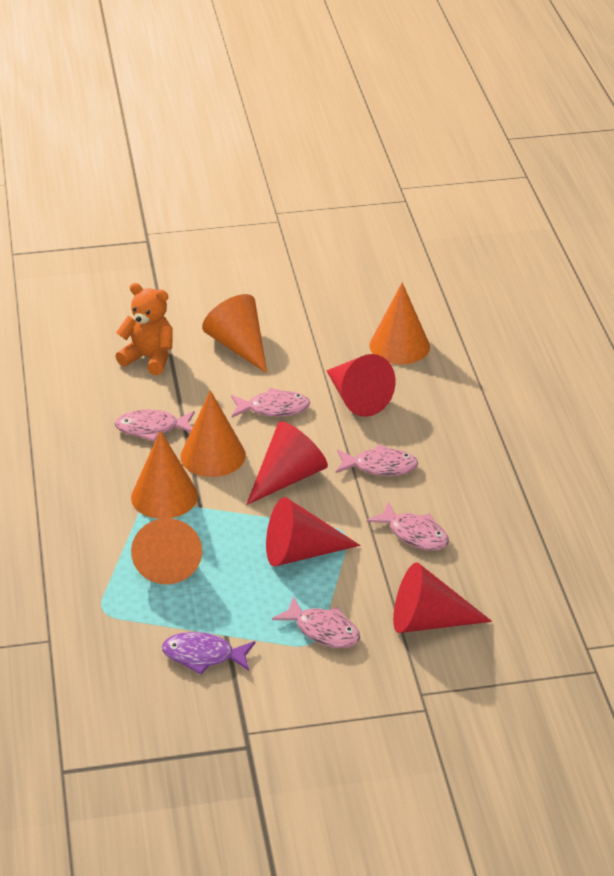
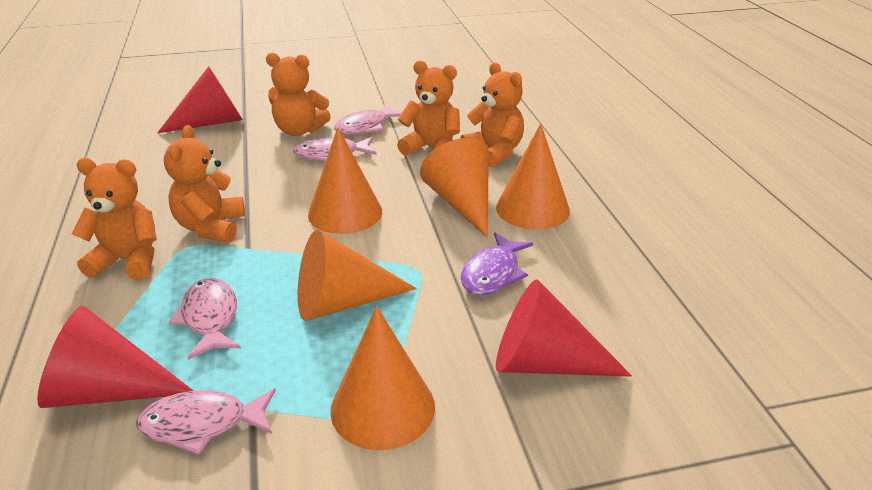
orange teddy bear: 1 -> 5
pink fish: 5 -> 4
red cone: 4 -> 3

